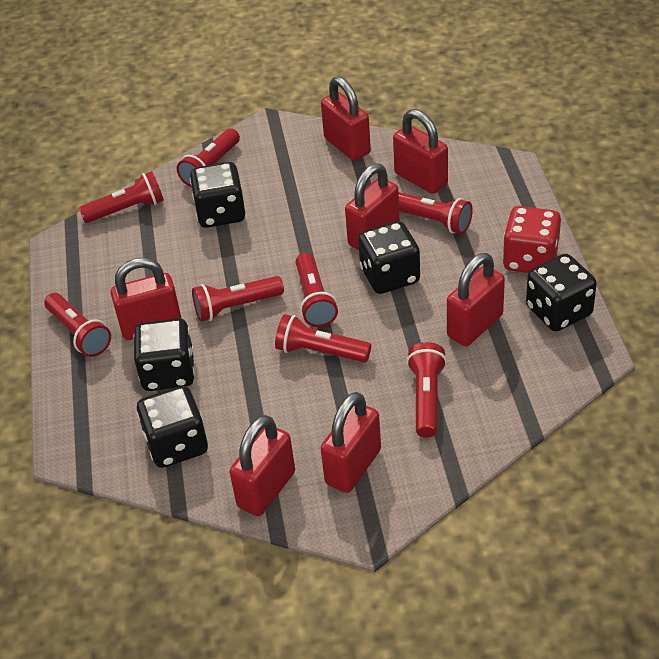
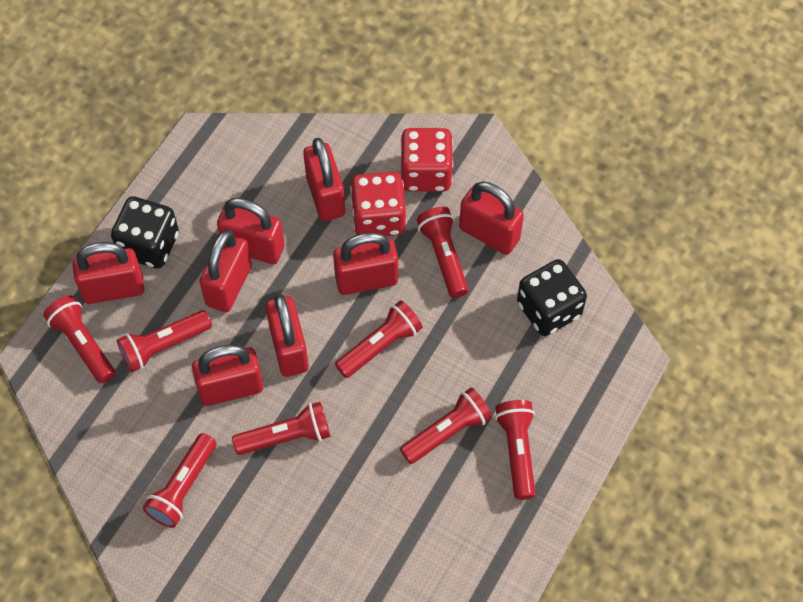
black dice: 5 -> 2
red dice: 1 -> 2
red padlock: 7 -> 8

